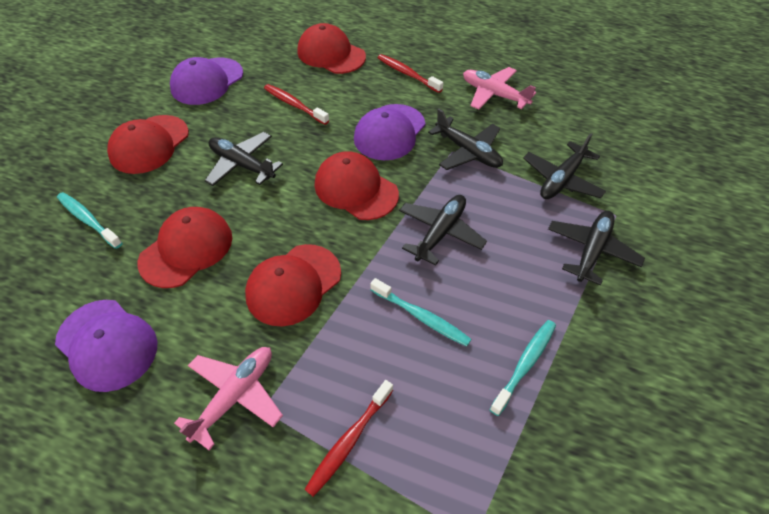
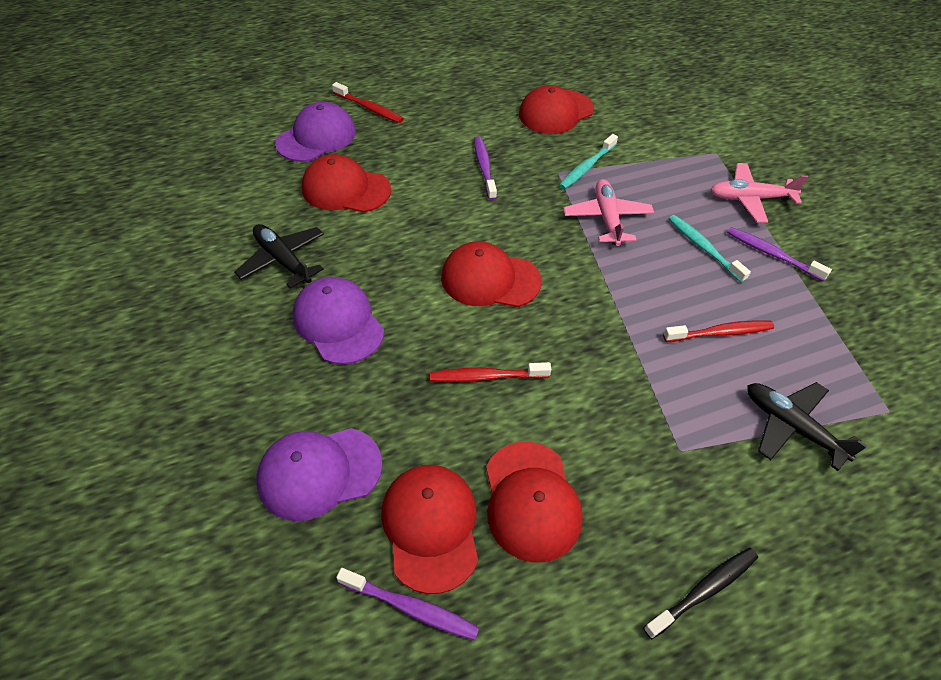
black plane: 5 -> 2
black toothbrush: 0 -> 1
purple toothbrush: 0 -> 3
turquoise toothbrush: 3 -> 2

